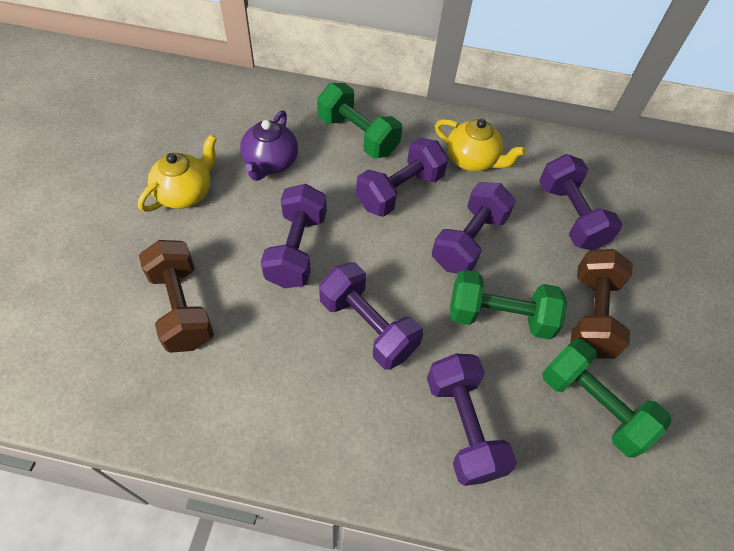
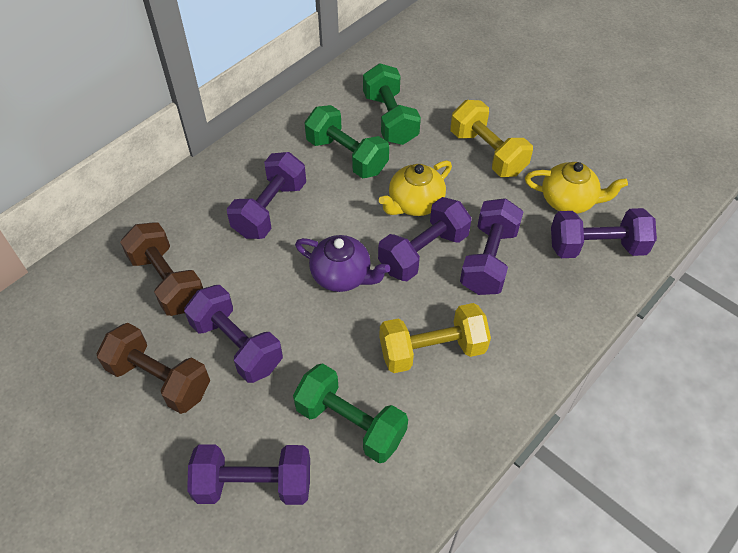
yellow dumbbell: 0 -> 2

